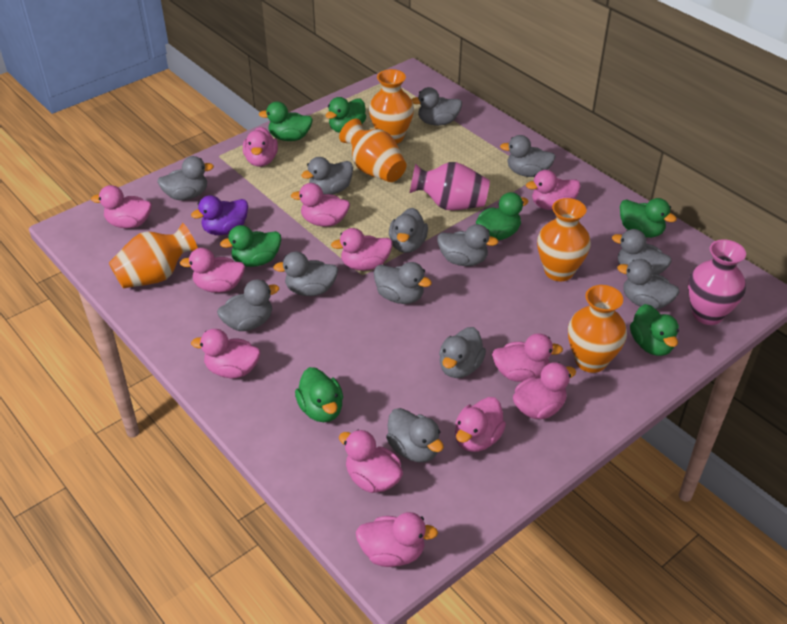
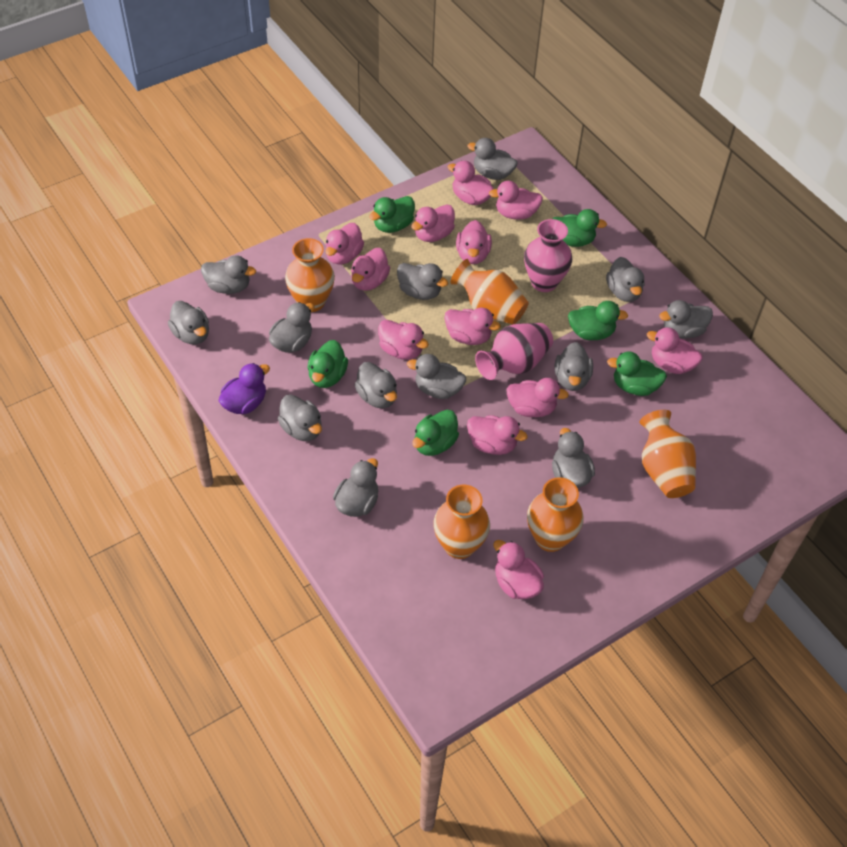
green duck: 7 -> 6

